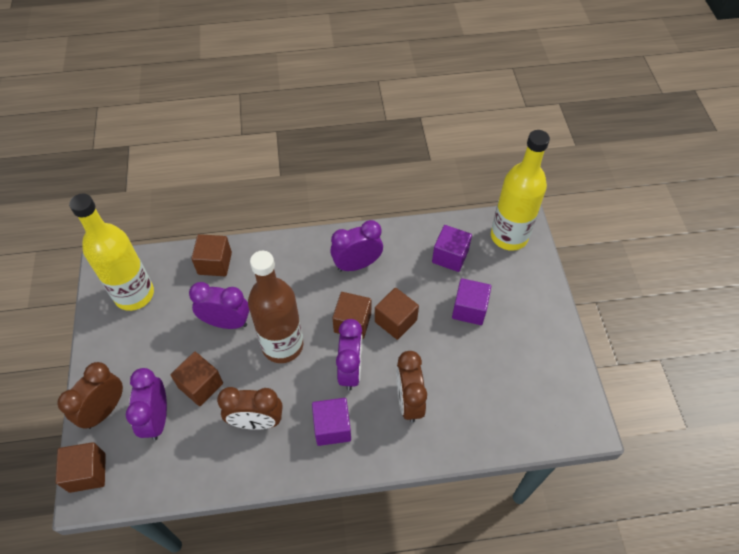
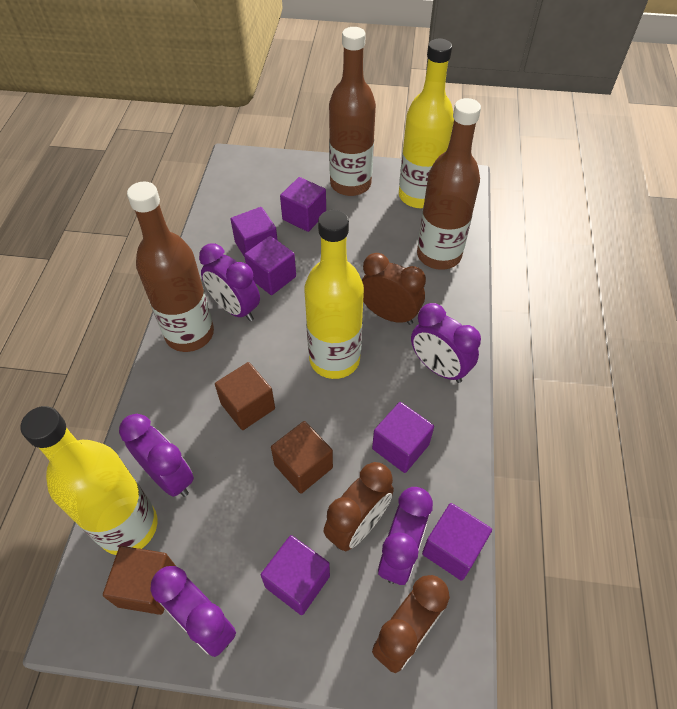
brown bottle: 1 -> 3
brown cube: 5 -> 3
purple clock: 4 -> 5
purple cube: 3 -> 6
yellow bottle: 2 -> 3

